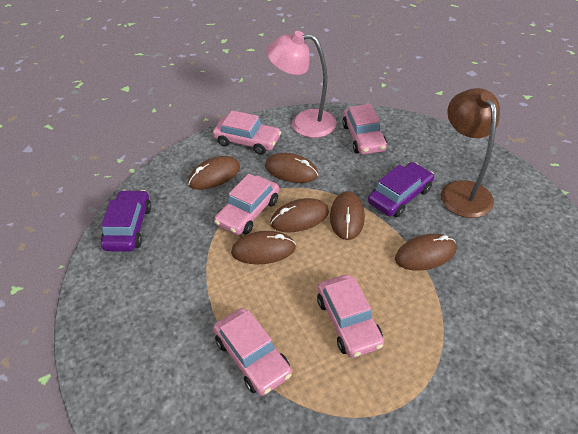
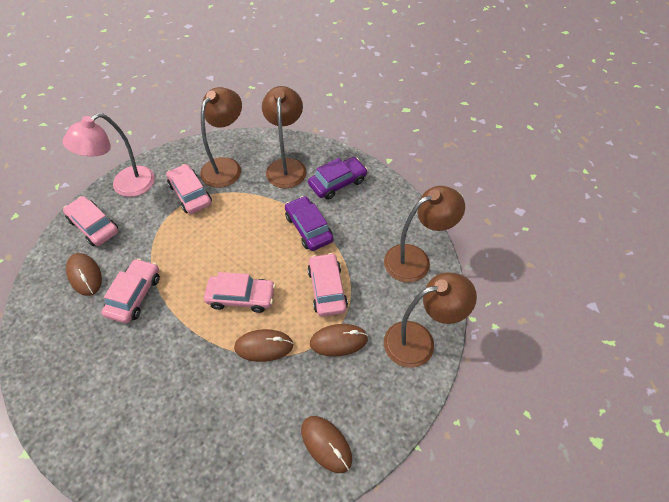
brown lamp: 1 -> 4
brown mouse: 6 -> 4

